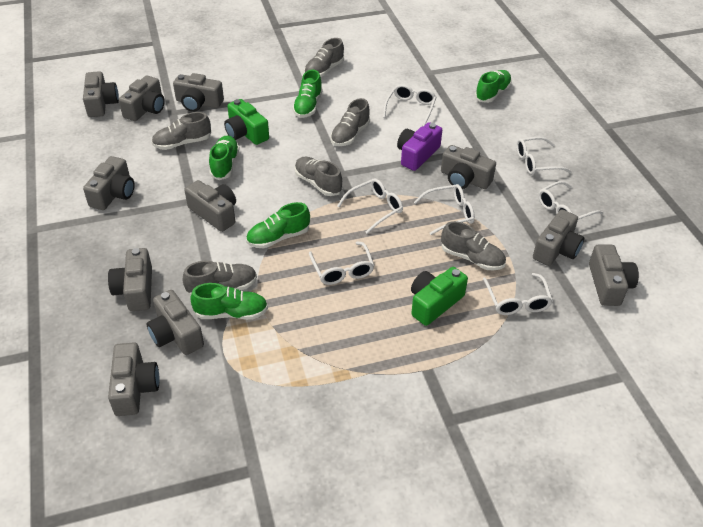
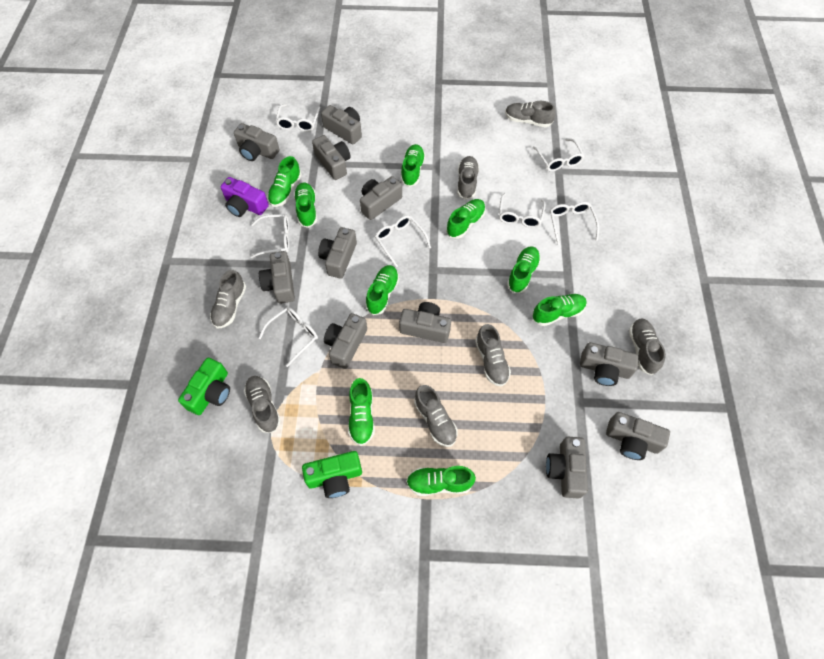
green shoe: 5 -> 9
grey shoe: 6 -> 7

